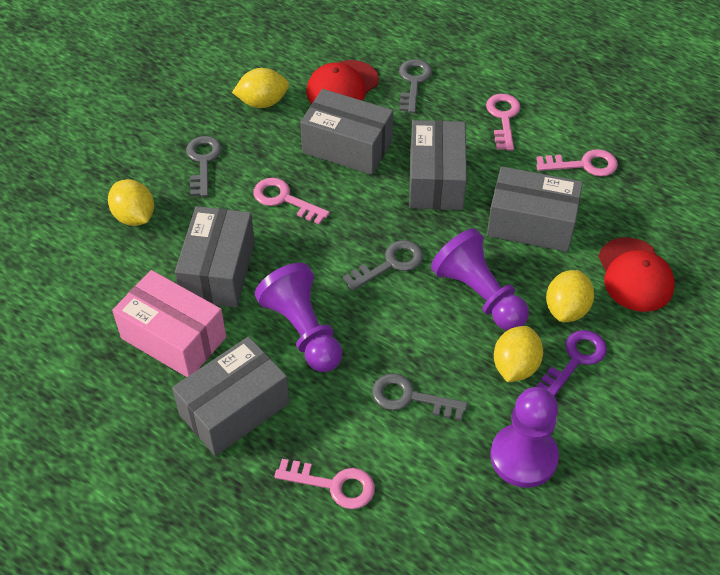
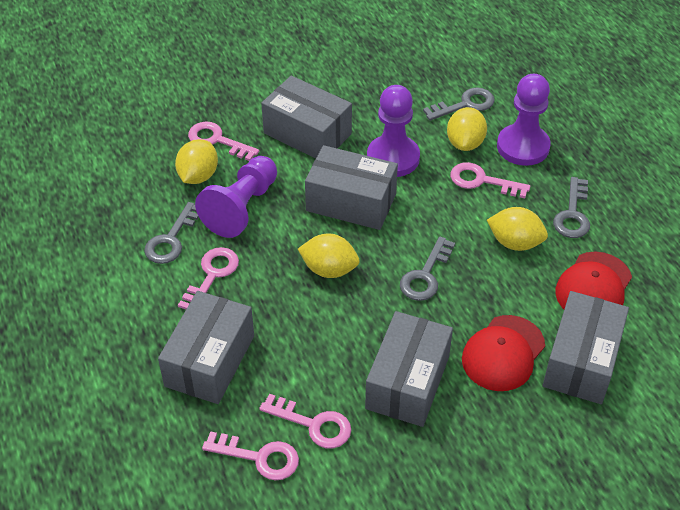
pink box: 1 -> 0
pink key: 4 -> 5
purple key: 1 -> 0

